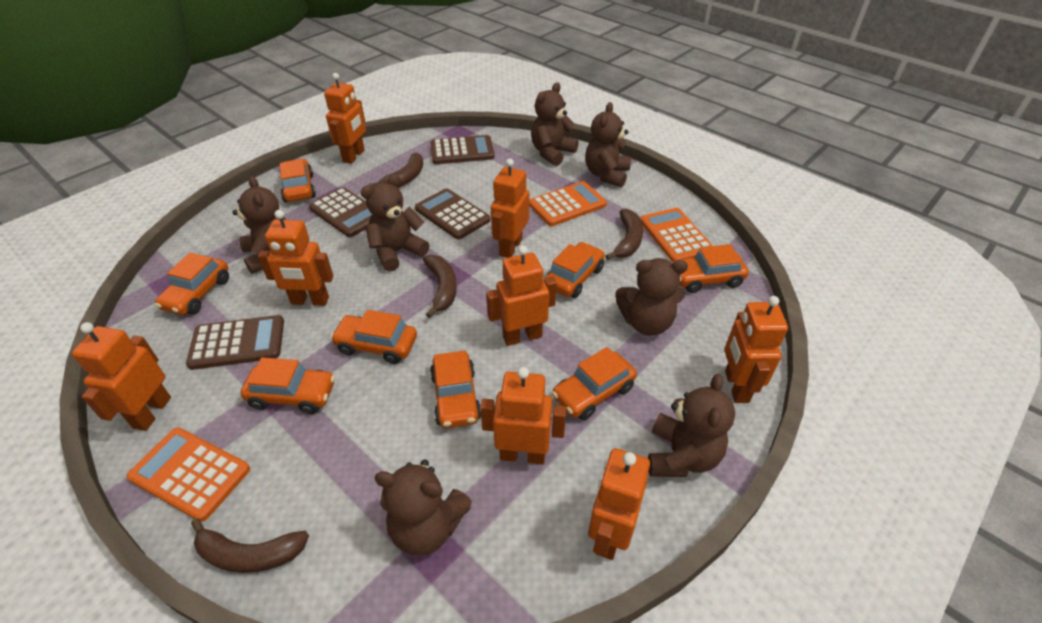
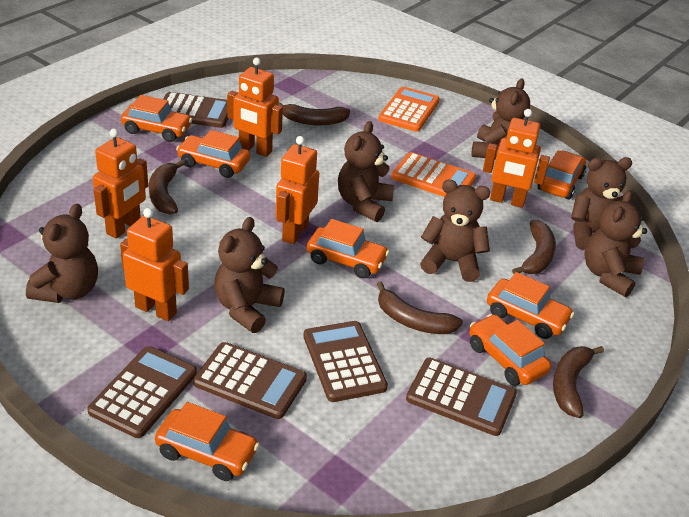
brown banana: 4 -> 5
brown calculator: 4 -> 5
orange calculator: 3 -> 2
orange car: 8 -> 7
orange robot: 8 -> 5

